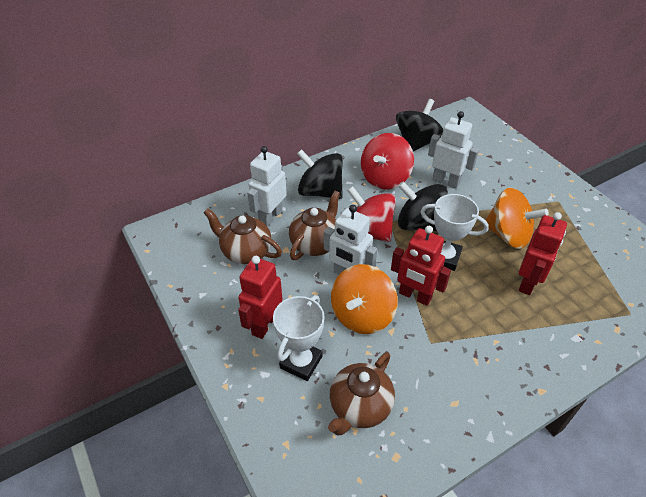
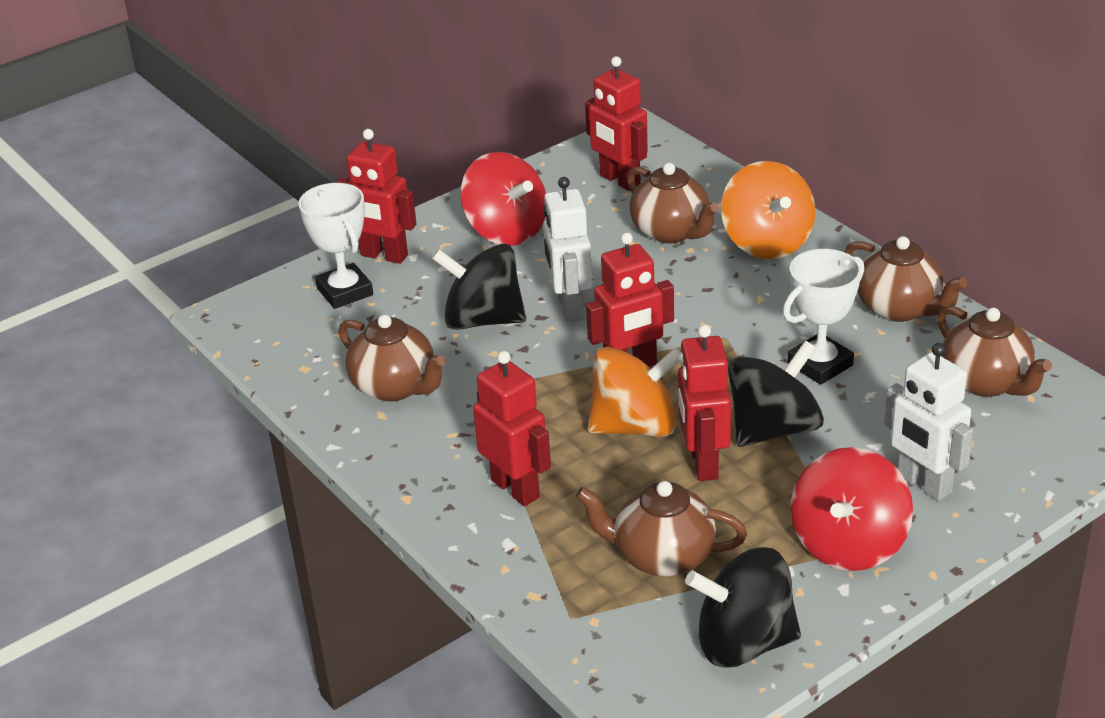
brown teapot: 3 -> 5
red robot: 3 -> 5
white robot: 3 -> 2

